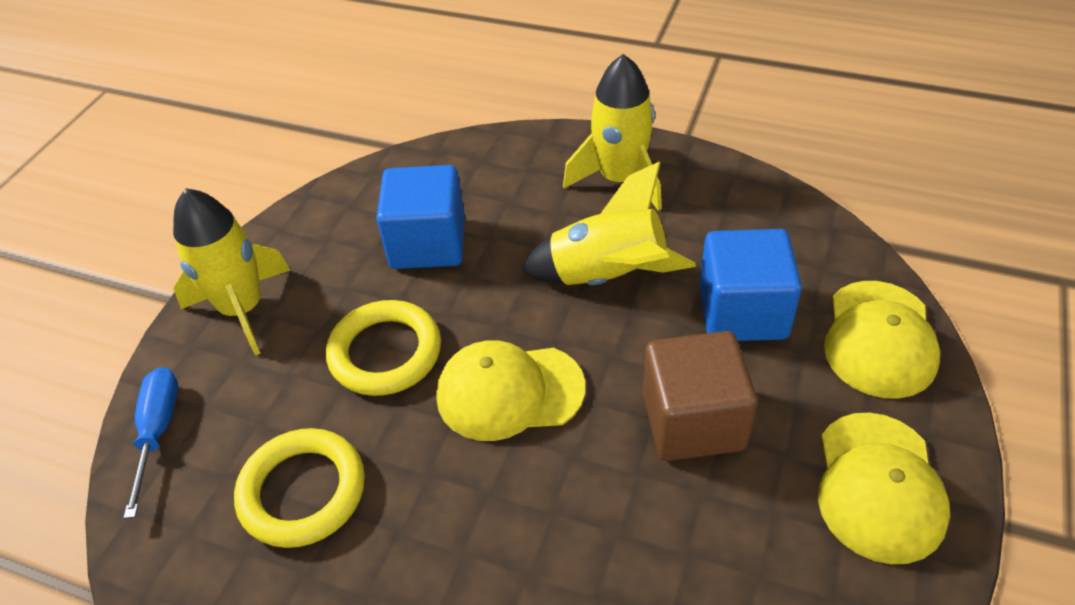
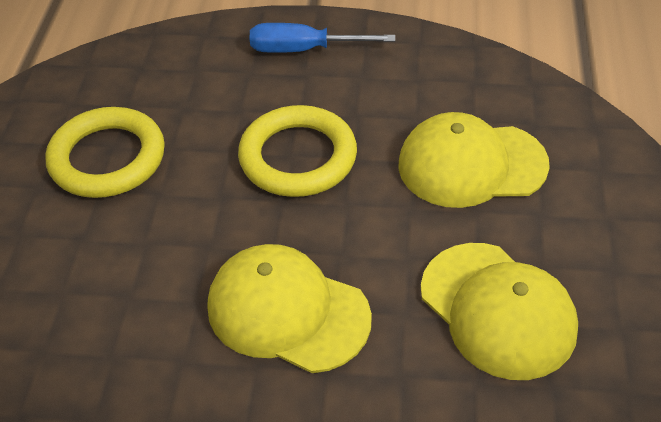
blue cube: 2 -> 0
brown cube: 1 -> 0
yellow rocket: 3 -> 0

